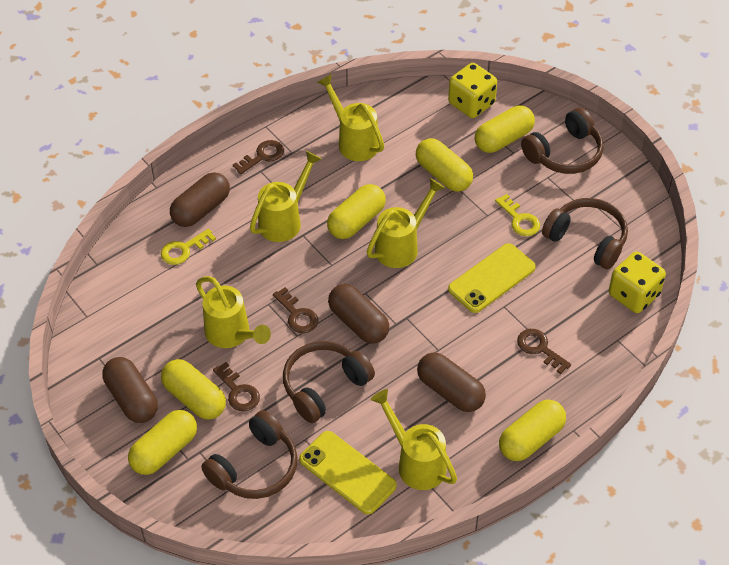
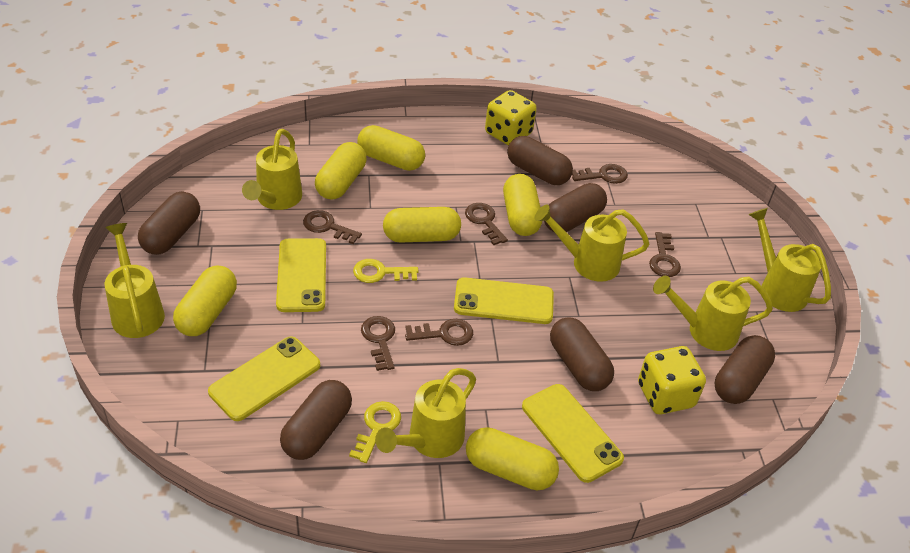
brown capsule: 4 -> 6
brown headphones: 4 -> 0
brown key: 4 -> 6
yellow phone: 2 -> 4
yellow watering can: 5 -> 6

